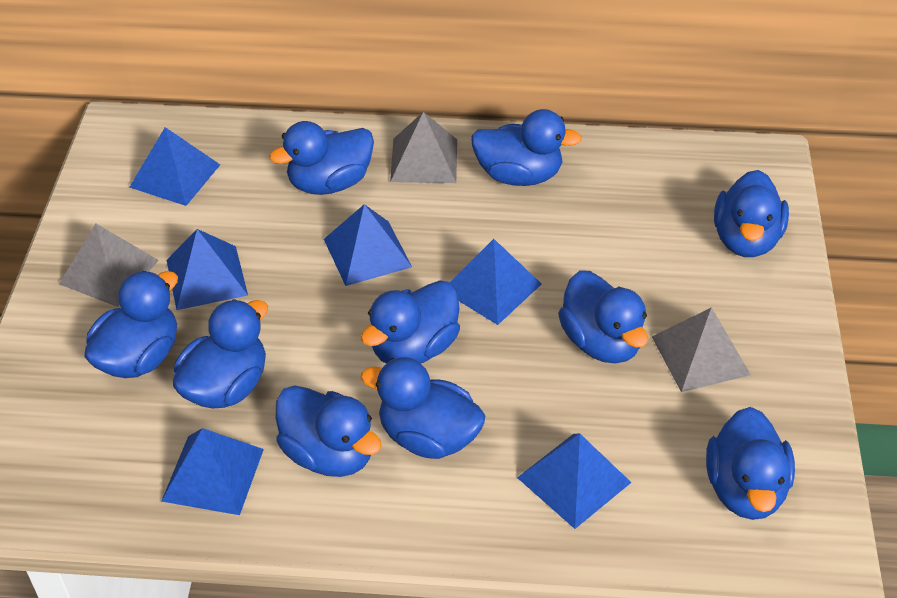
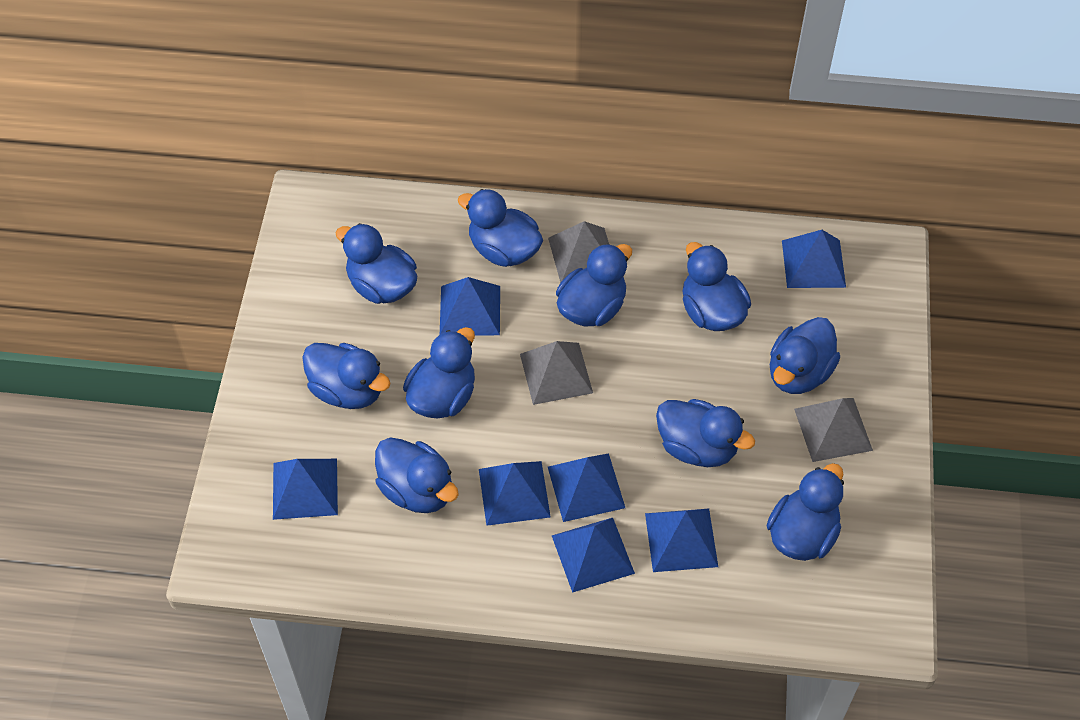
blue pyramid: 6 -> 7

